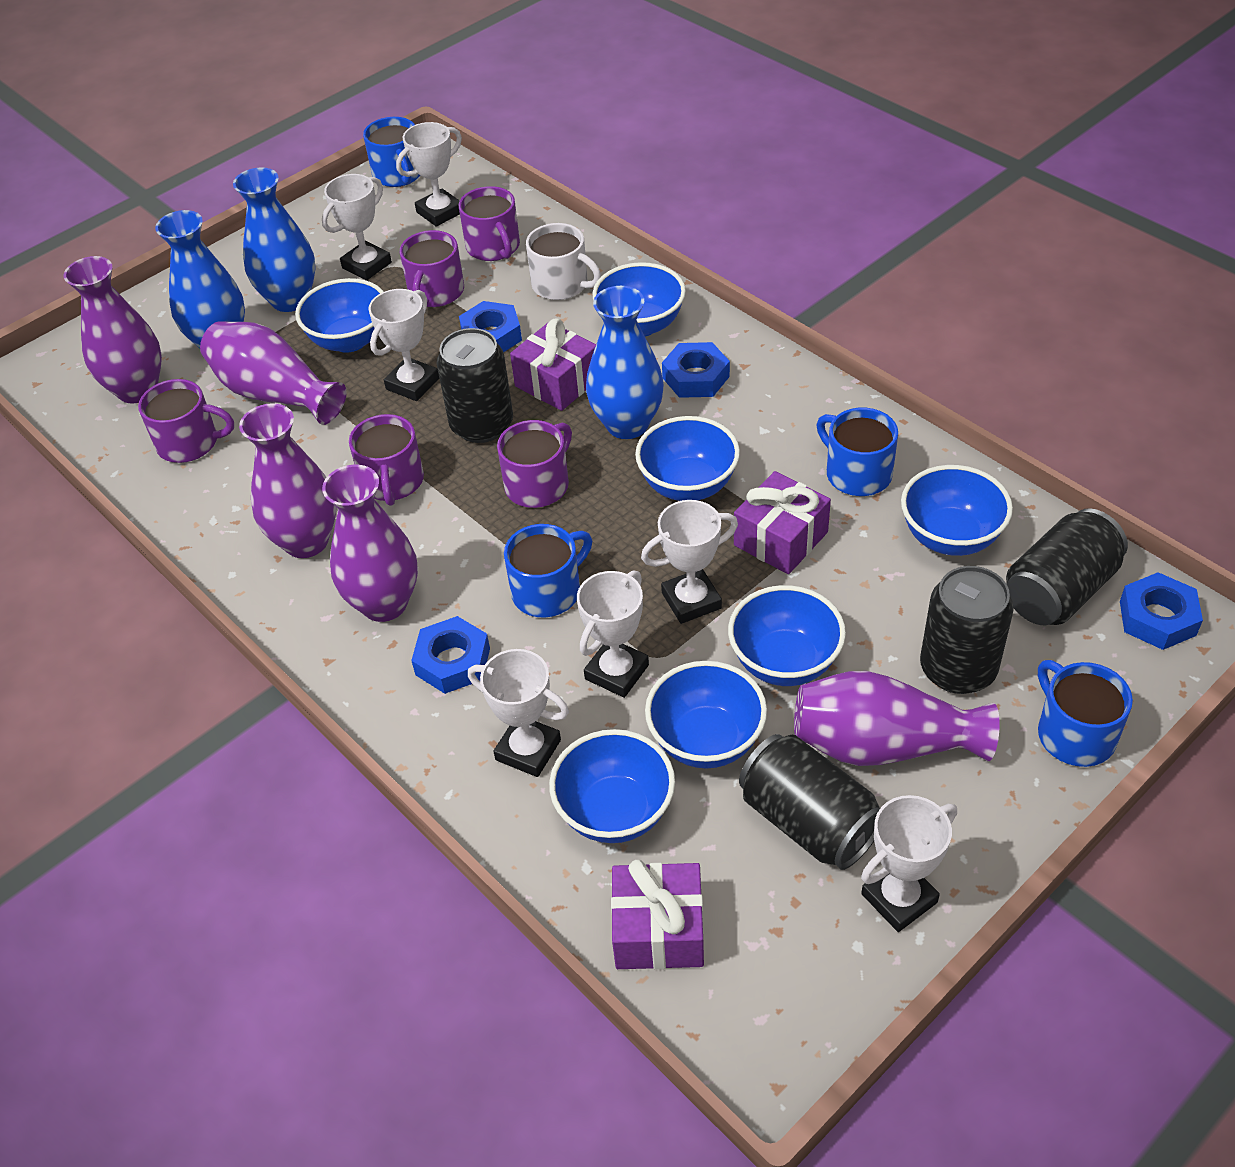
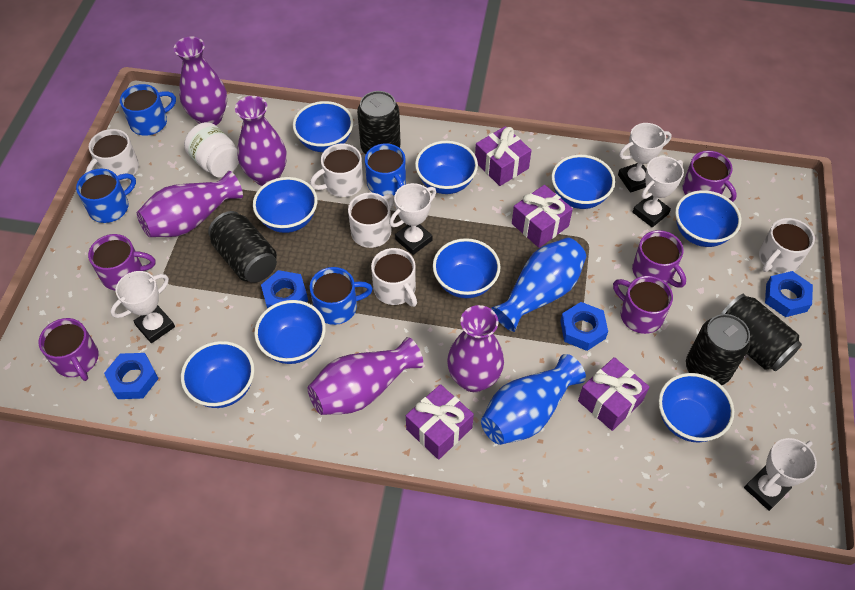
blue bowl: 7 -> 9
blue vase: 3 -> 2
purple gift: 3 -> 4
white jar: 0 -> 1
white mug: 1 -> 5
white trophy: 7 -> 5

